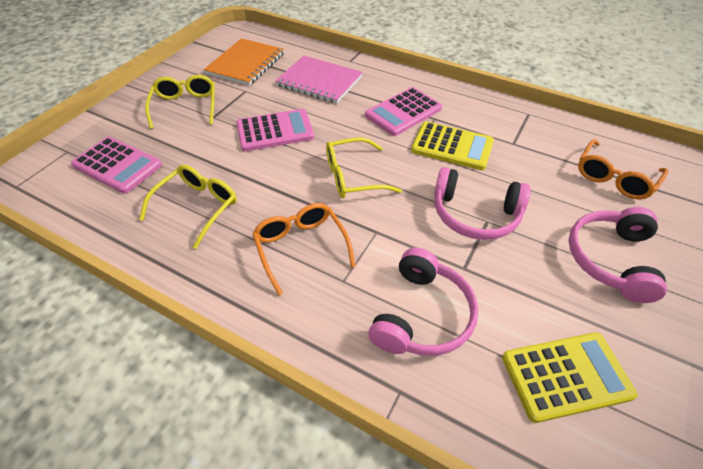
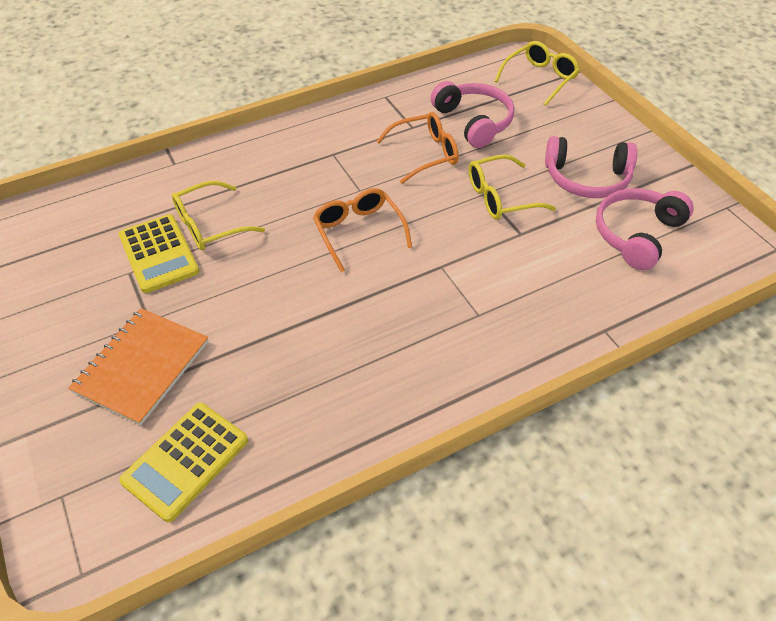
pink calculator: 3 -> 0
pink notebook: 1 -> 0

